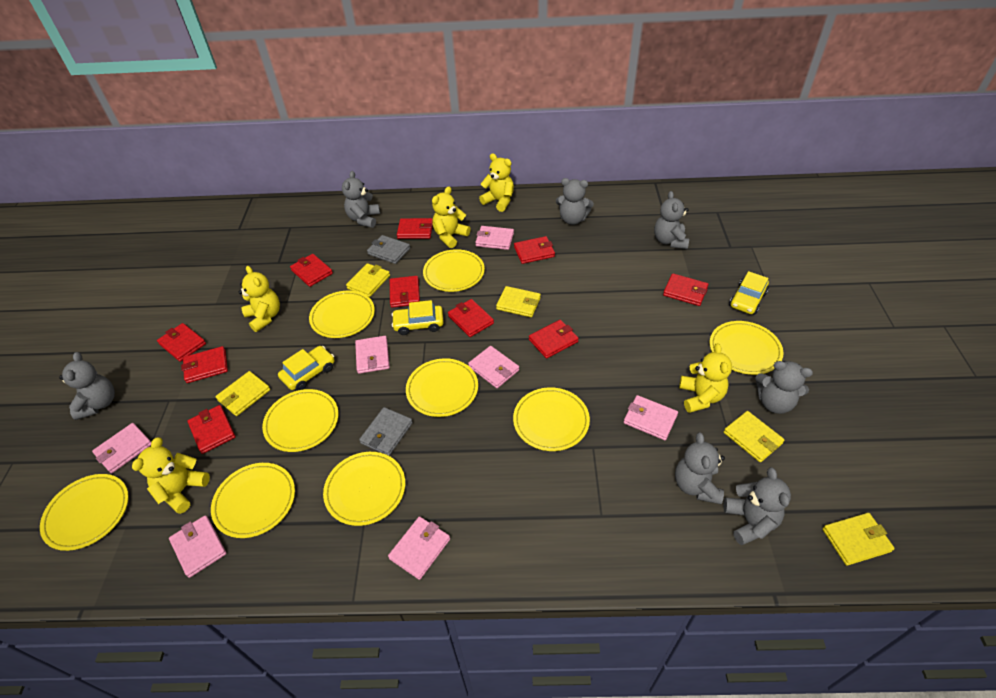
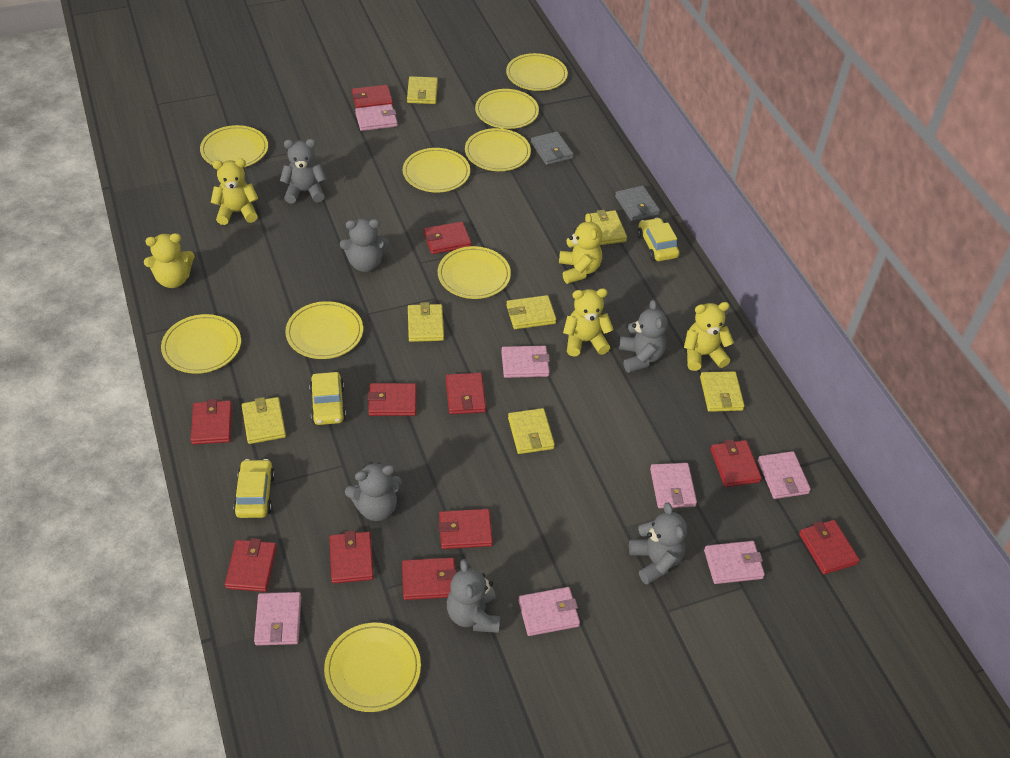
grey teddy bear: 7 -> 6
red wallet: 10 -> 11
yellow wallet: 5 -> 7

